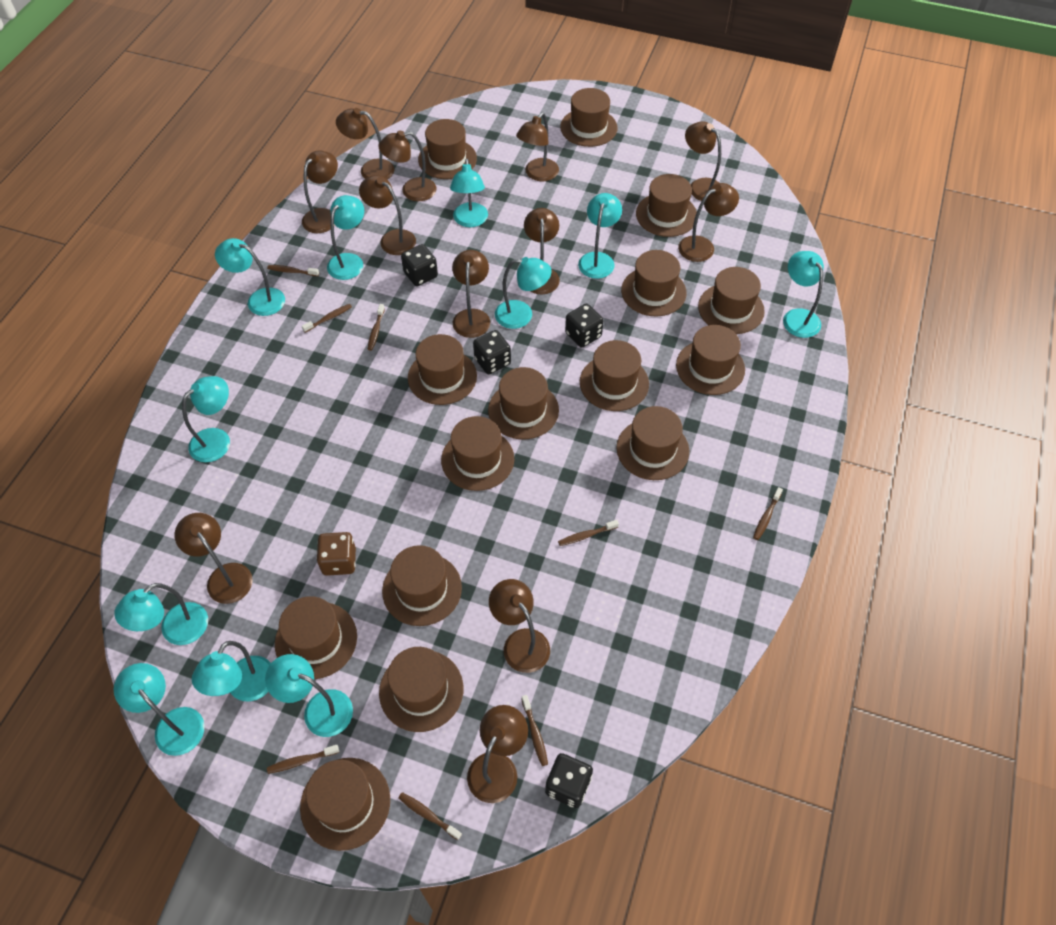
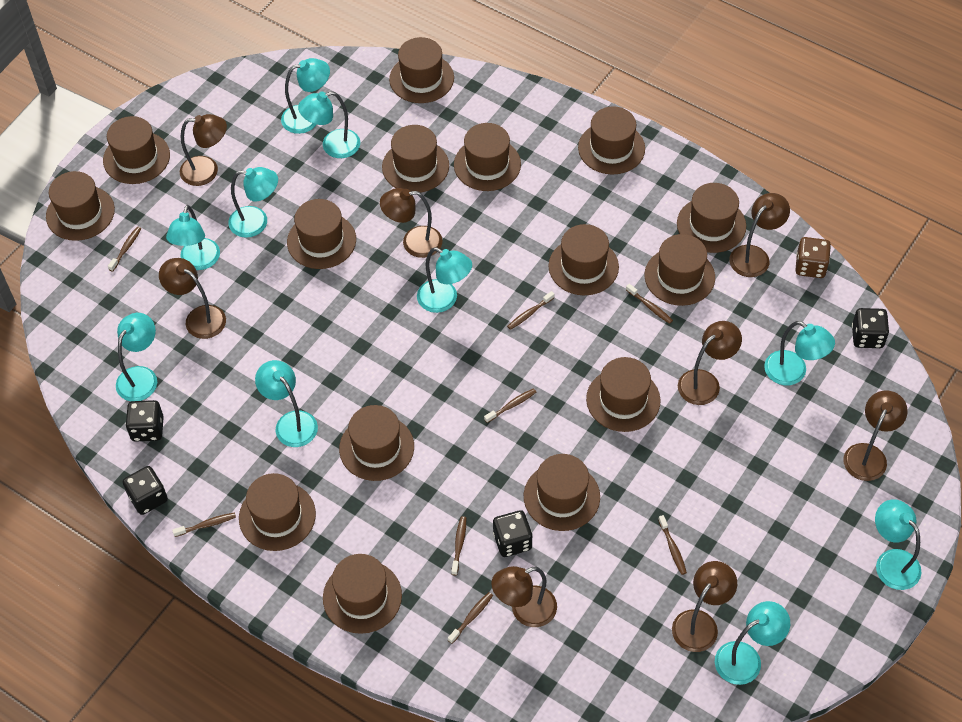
brown lamp: 12 -> 8
turquoise lamp: 11 -> 10

